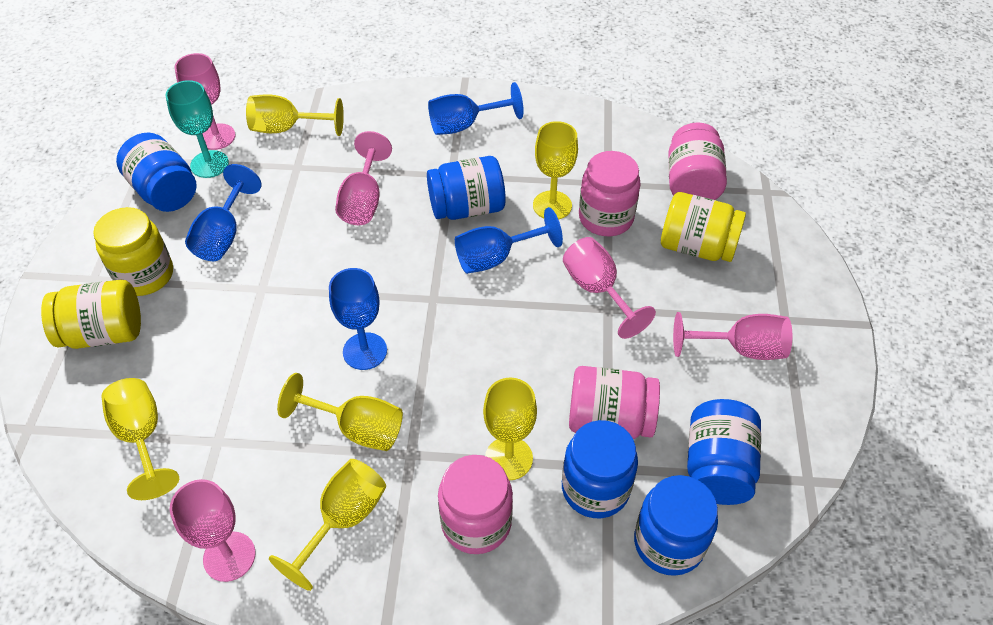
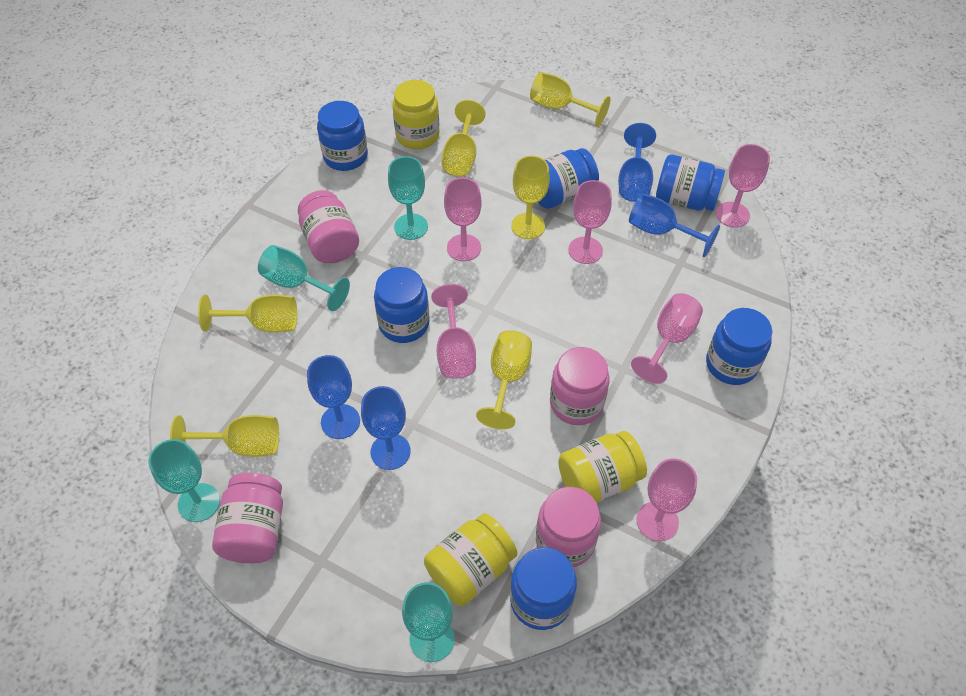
blue jar: 5 -> 6
pink goblet: 5 -> 6
turquoise goblet: 1 -> 4

